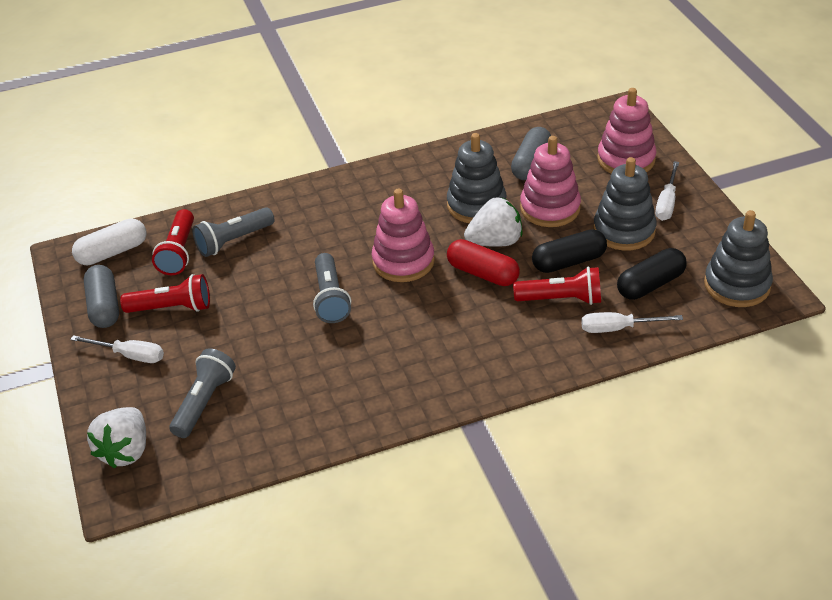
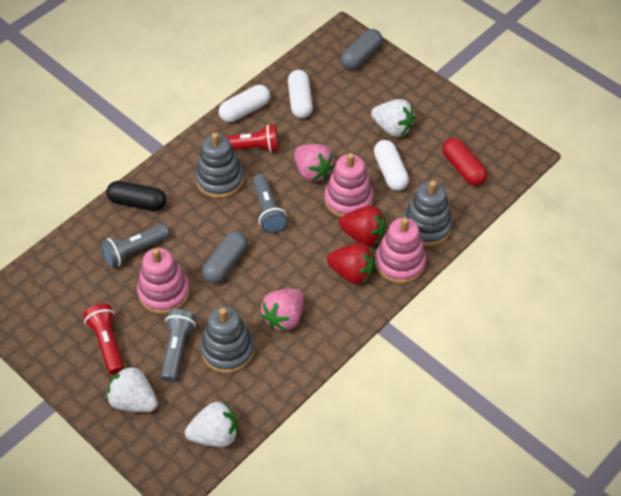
black capsule: 2 -> 1
pink strawberry: 0 -> 2
red flashlight: 3 -> 2
red strawberry: 0 -> 2
white capsule: 1 -> 3
white screwdriver: 3 -> 0
white strawberry: 2 -> 3

